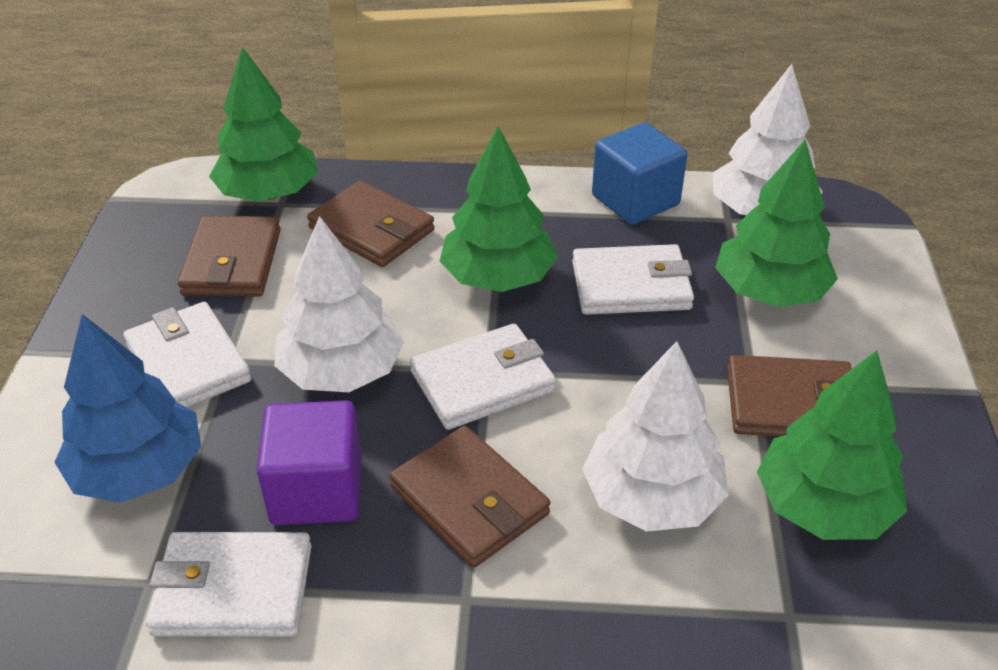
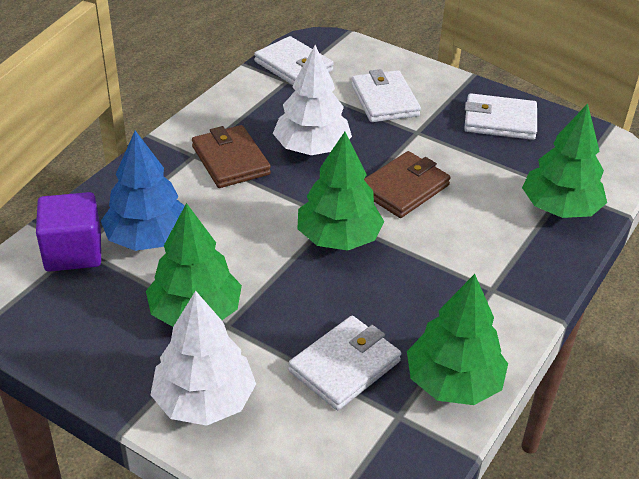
blue cube: 1 -> 0
brown wallet: 4 -> 2
white tree: 3 -> 2

